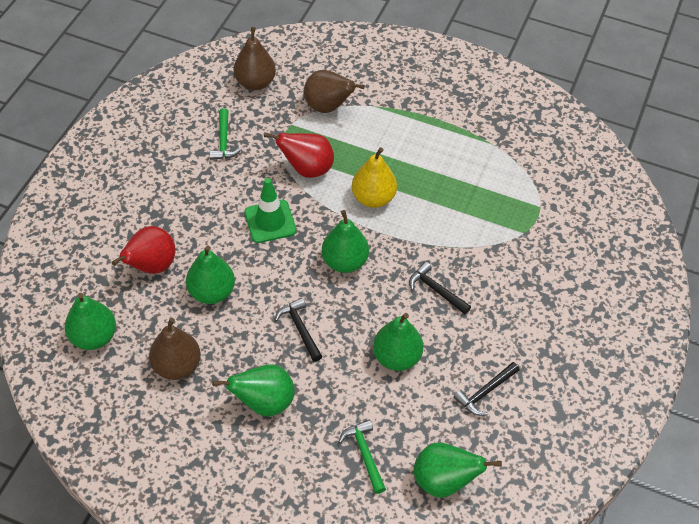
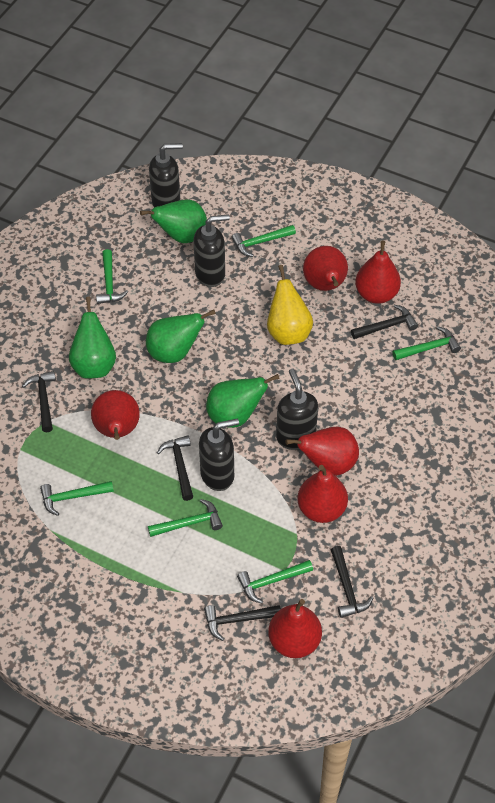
black hammer: 3 -> 5
black soap dispenser: 0 -> 4
brown pear: 3 -> 0
green hammer: 2 -> 6
green pear: 6 -> 4
green traffic cone: 1 -> 0
red pear: 2 -> 6

